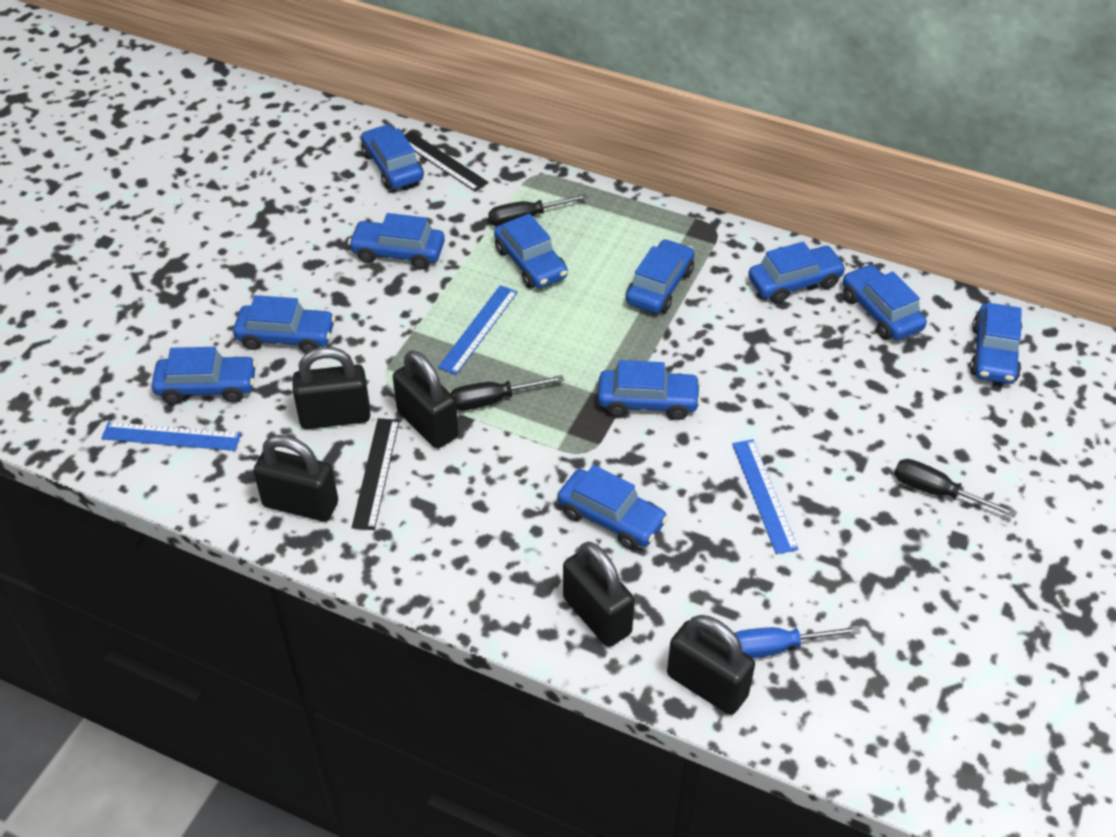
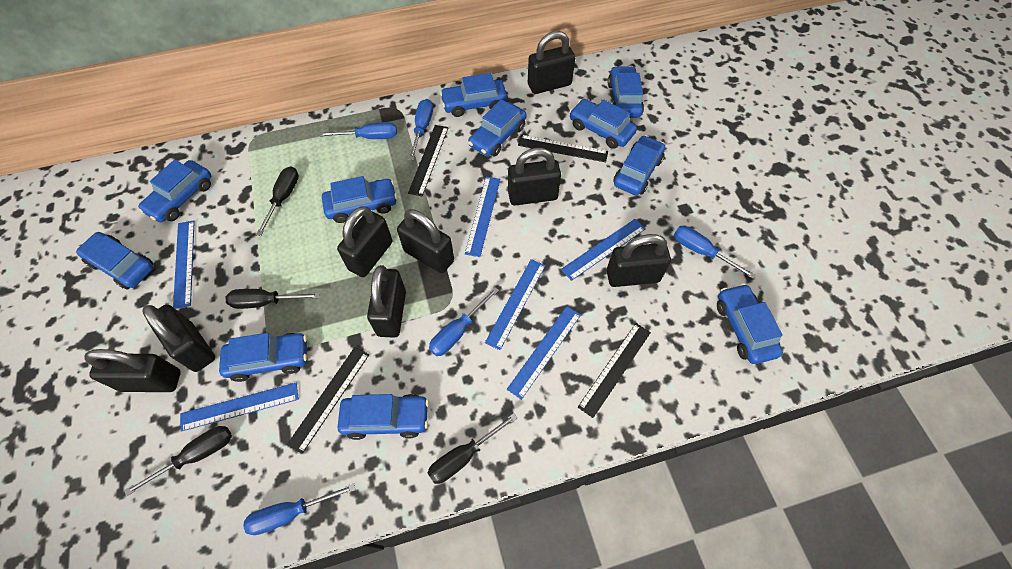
black padlock: 5 -> 8
black ruler: 2 -> 4
black screwdriver: 3 -> 4
blue ruler: 3 -> 6
blue screwdriver: 1 -> 5

